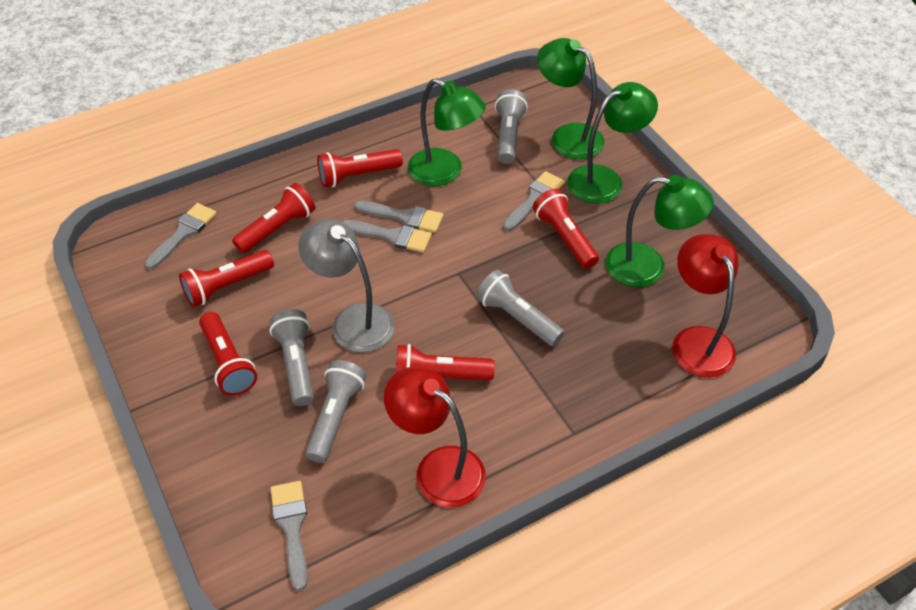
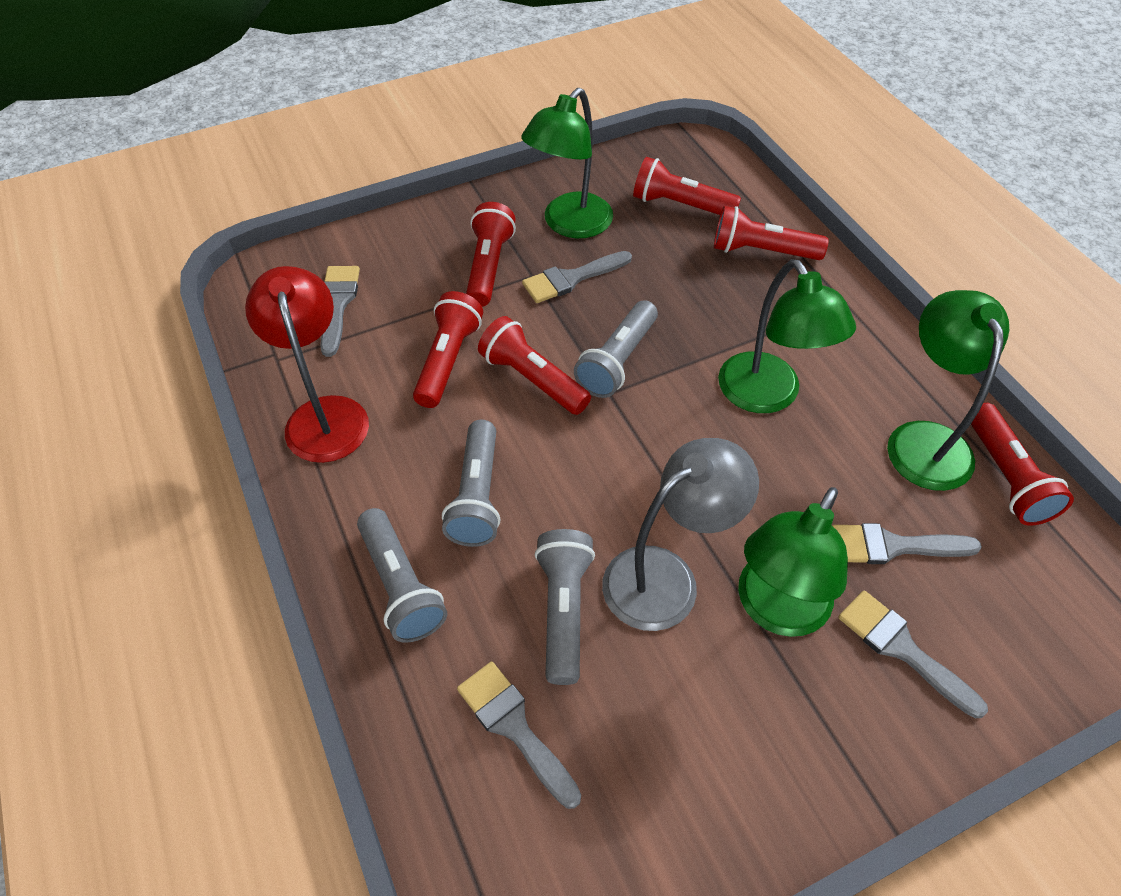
red lamp: 2 -> 1

